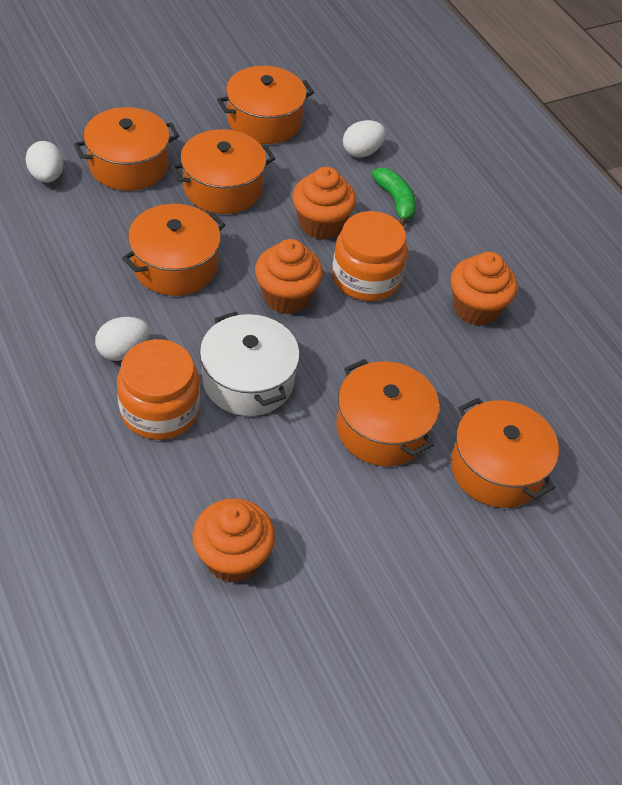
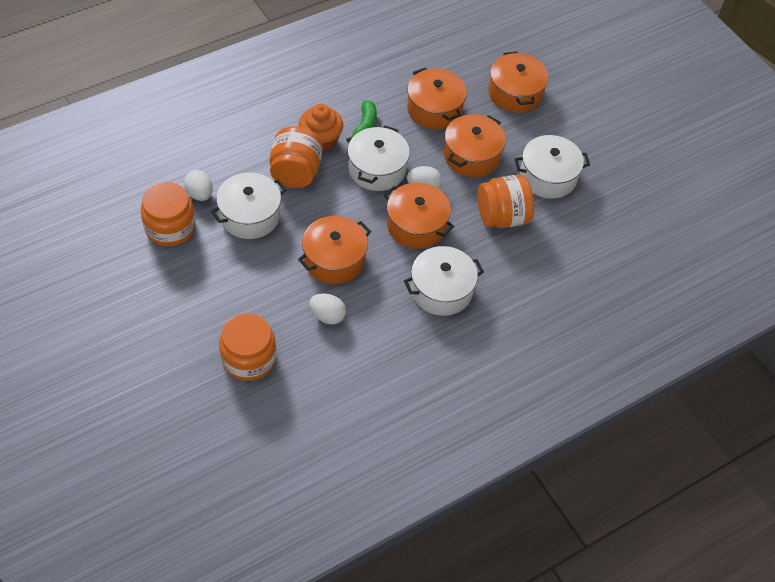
orange cupcake: 4 -> 1
orange jar: 2 -> 4
orange pot: 6 -> 5
white pot: 1 -> 4

